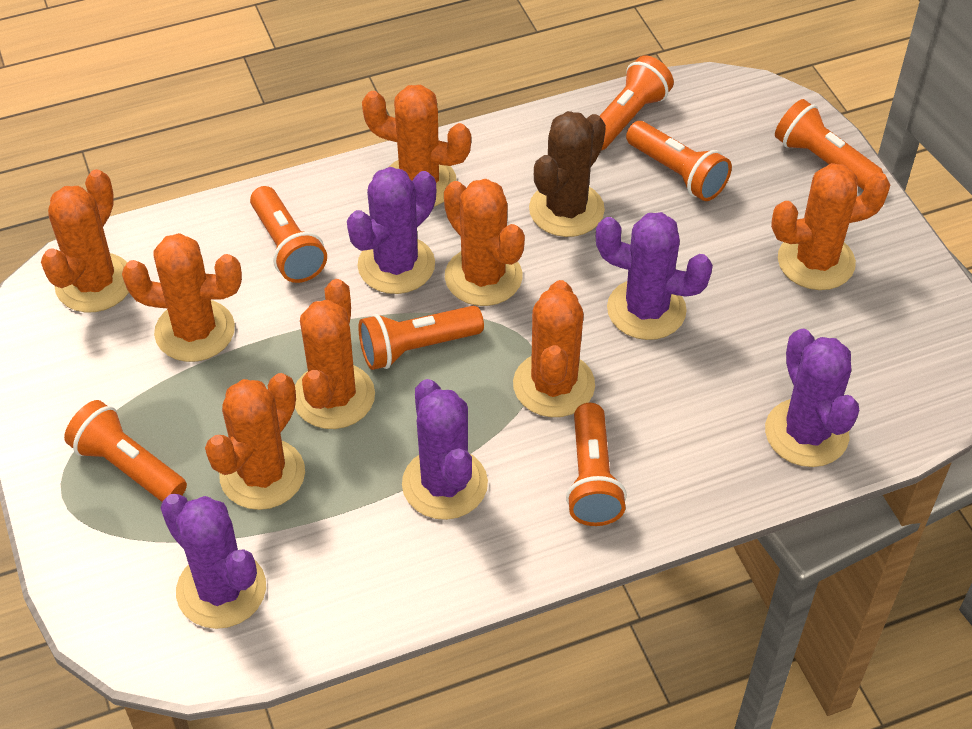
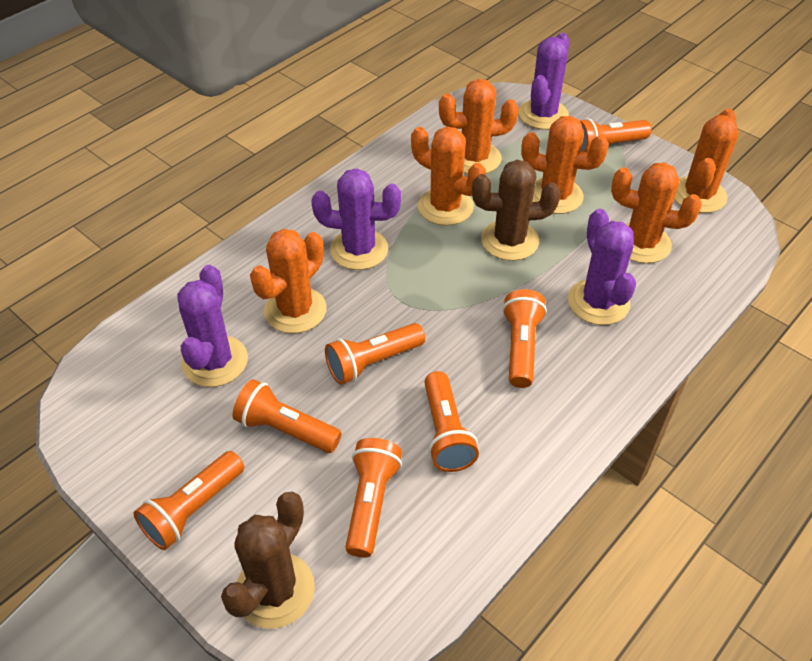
brown cactus: 1 -> 2
orange cactus: 8 -> 6
purple cactus: 5 -> 4

